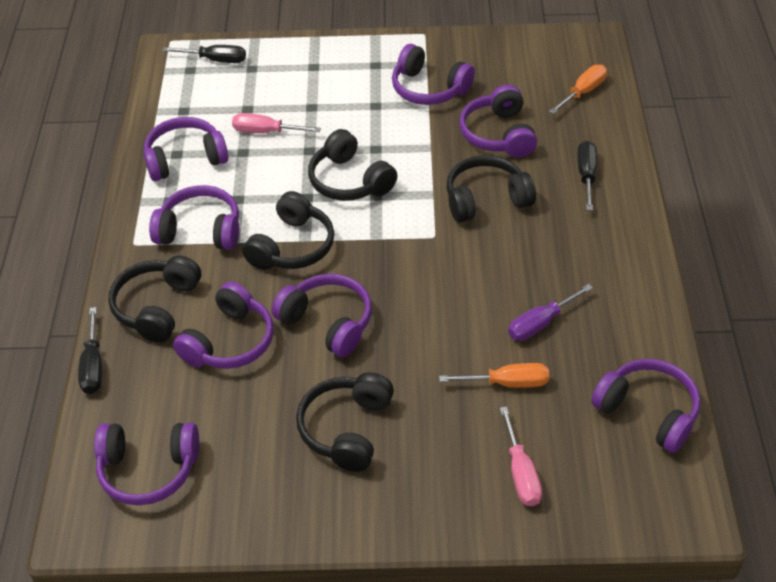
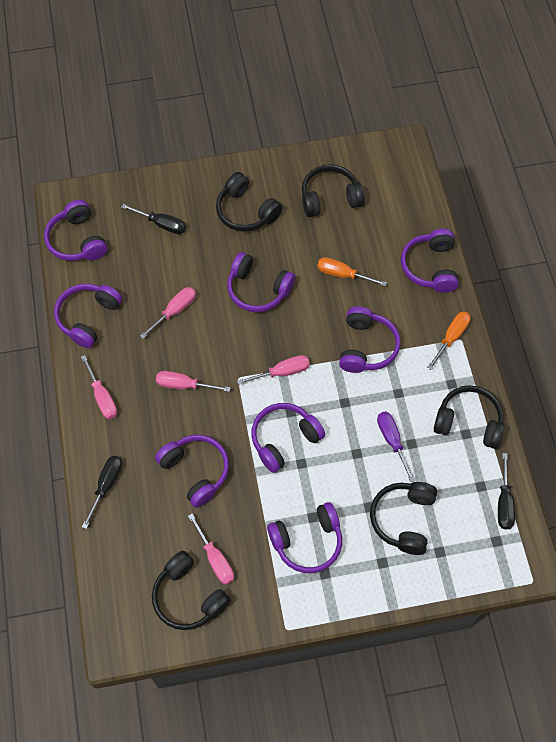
pink screwdriver: 2 -> 5

